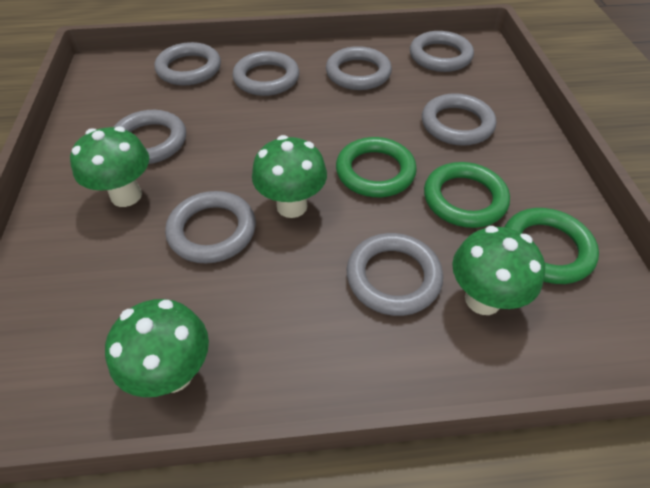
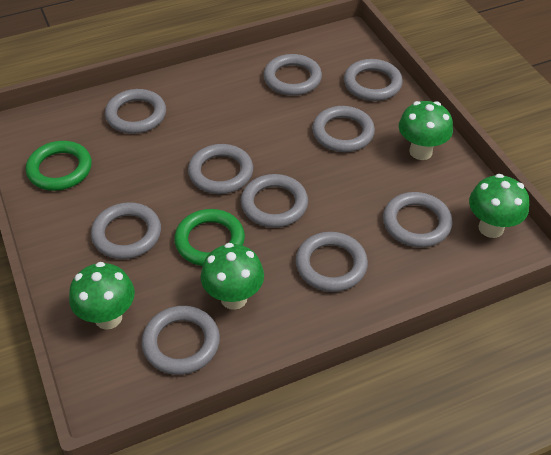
green ring: 3 -> 2
grey ring: 8 -> 10

